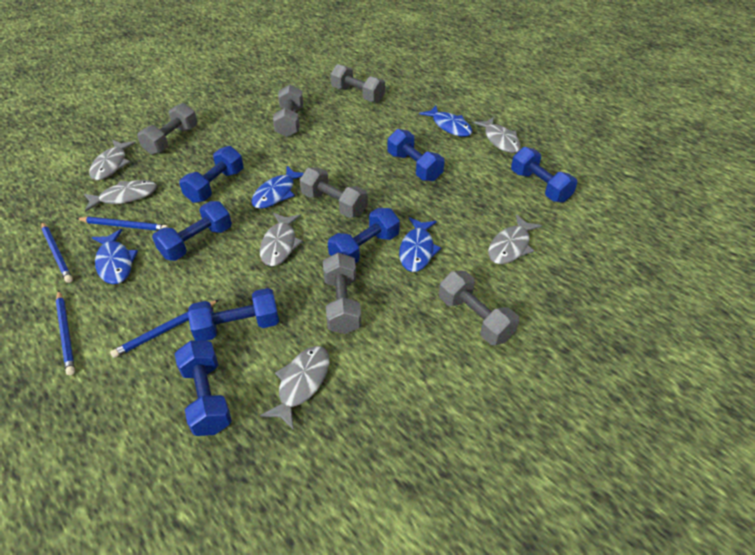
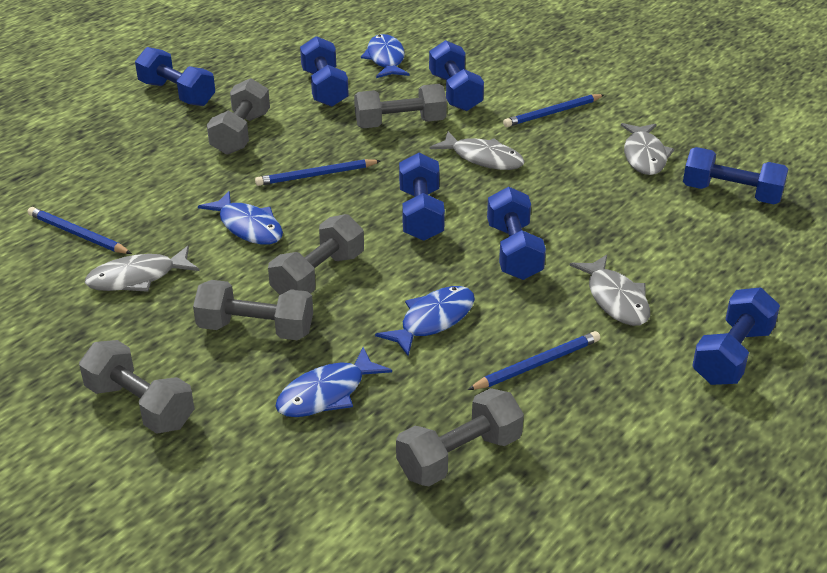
grey fish: 6 -> 4

